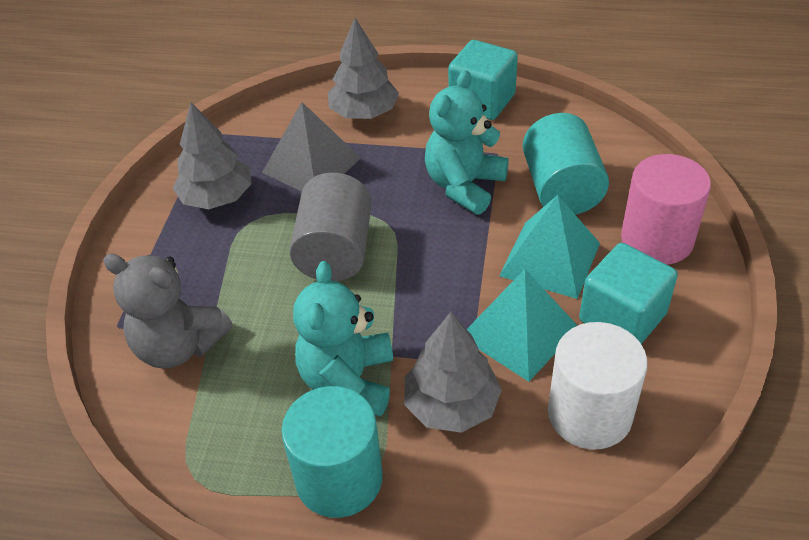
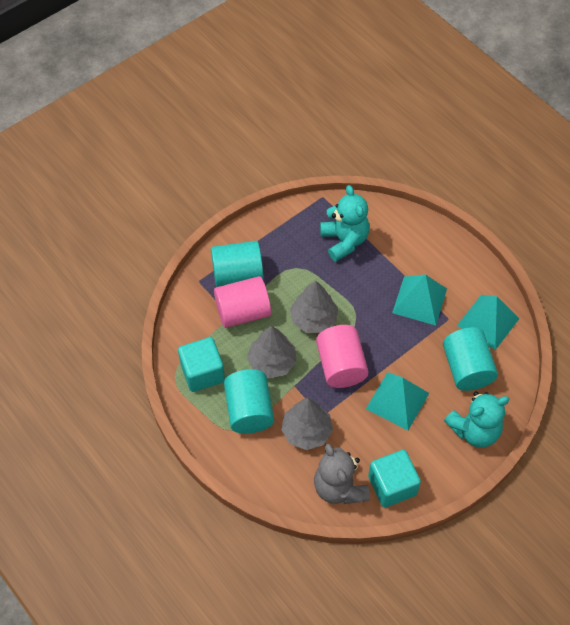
grey cylinder: 1 -> 0
grey pyramid: 1 -> 0
pink cylinder: 1 -> 2
turquoise cylinder: 2 -> 3
turquoise pyramid: 2 -> 3
white cylinder: 1 -> 0

